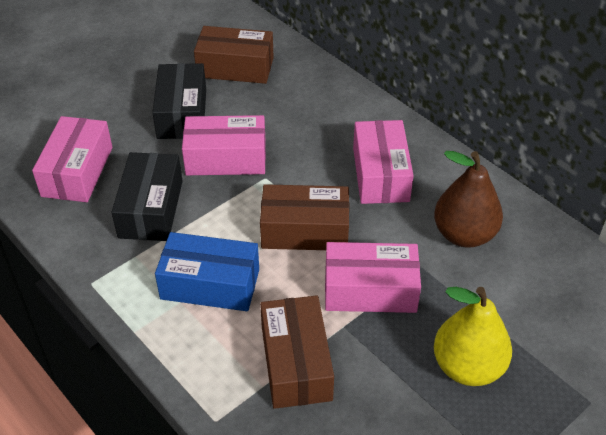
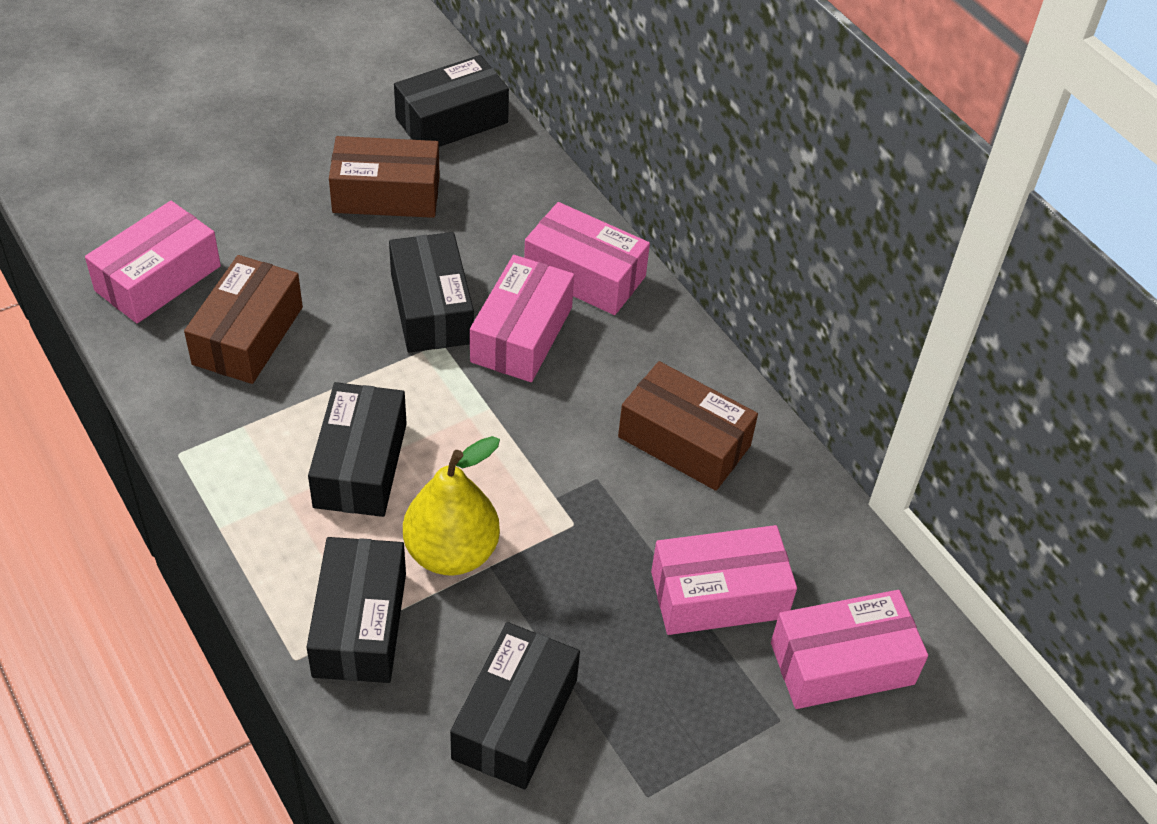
black box: 2 -> 5
blue box: 1 -> 0
brown pear: 1 -> 0
pink box: 4 -> 5

